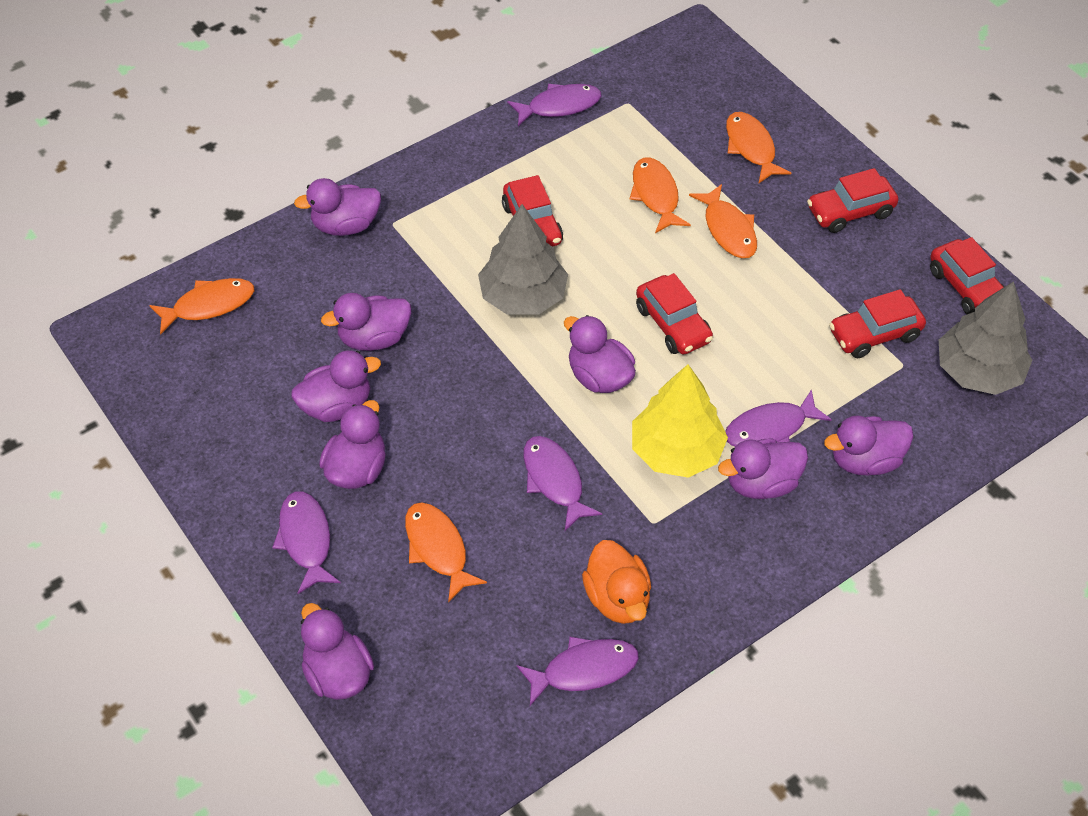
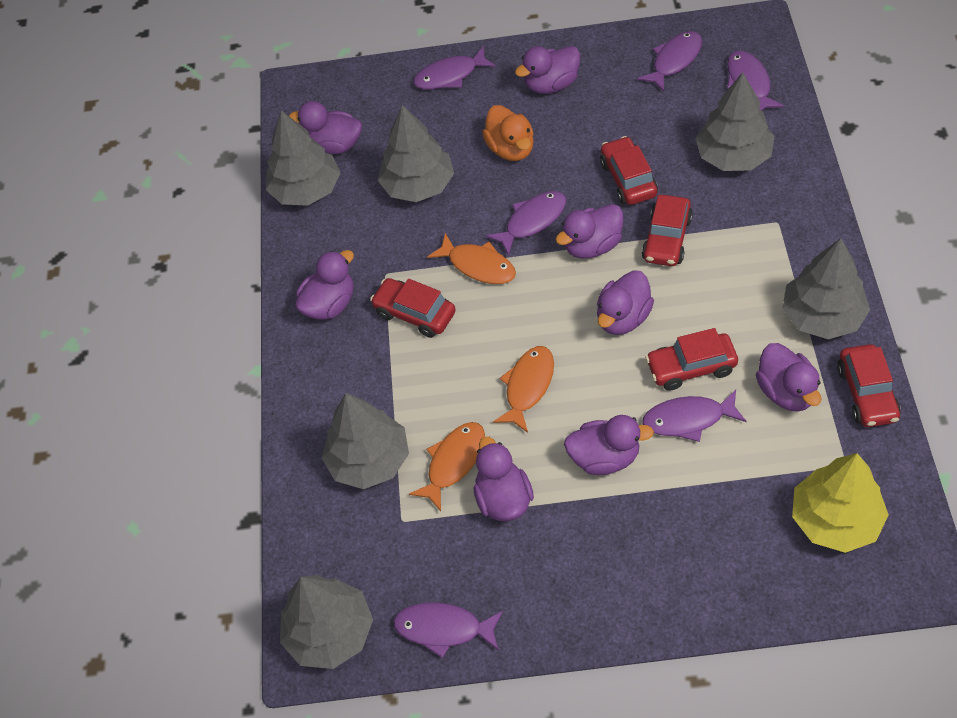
grey tree: 2 -> 6
orange fish: 5 -> 3
purple fish: 5 -> 6

